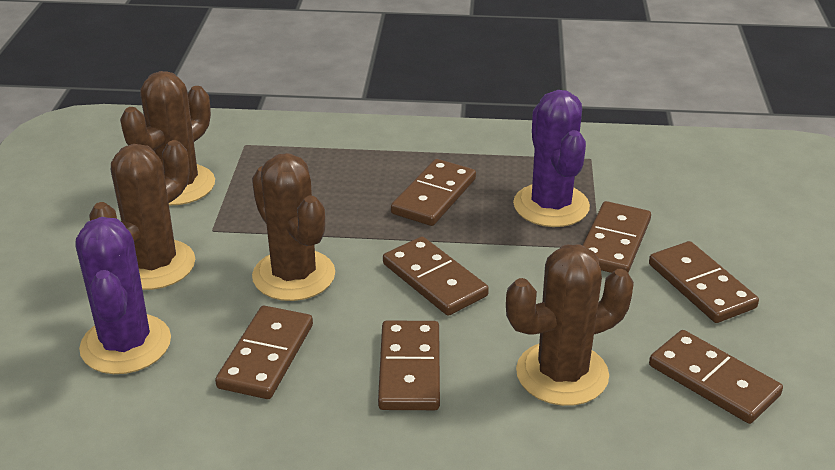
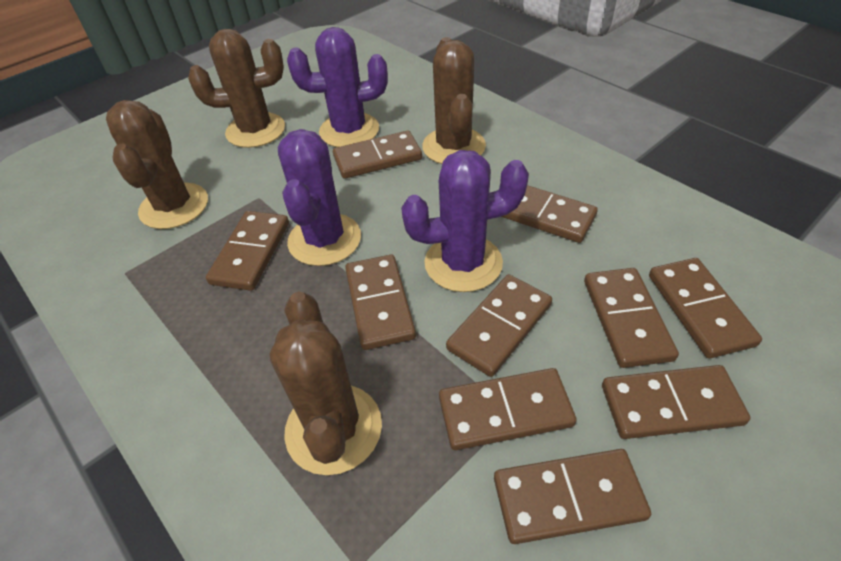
brown domino: 7 -> 10
purple cactus: 2 -> 3

